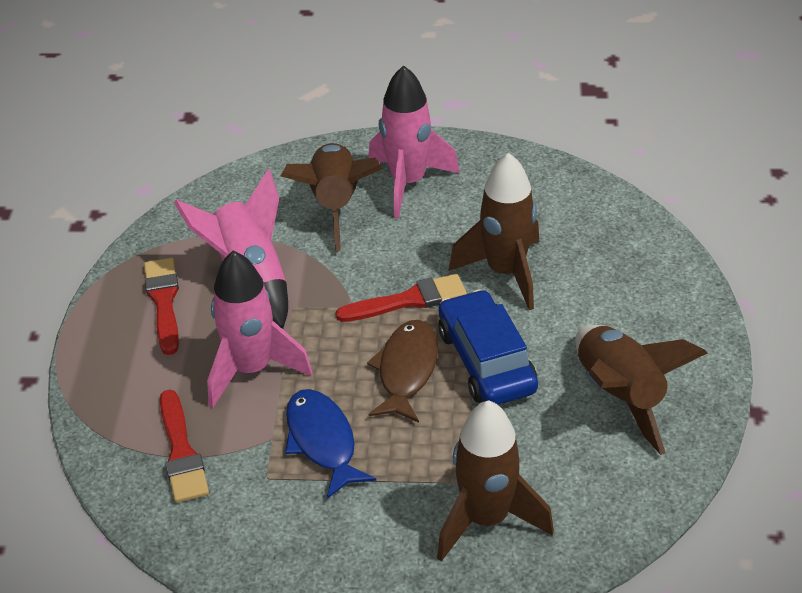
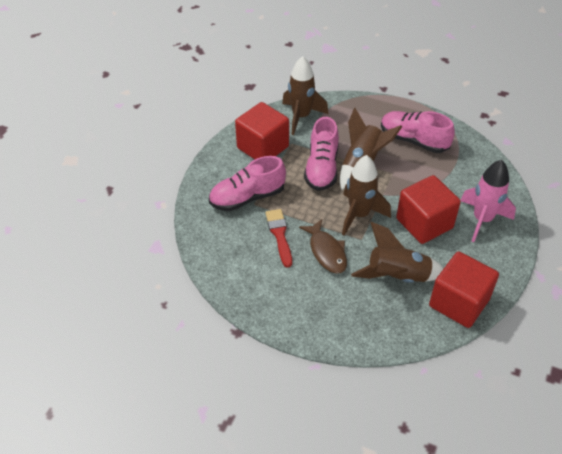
blue car: 1 -> 0
blue fish: 1 -> 0
pink rocket: 3 -> 1
pink shoe: 0 -> 3
red brush: 3 -> 1
red cube: 0 -> 3

